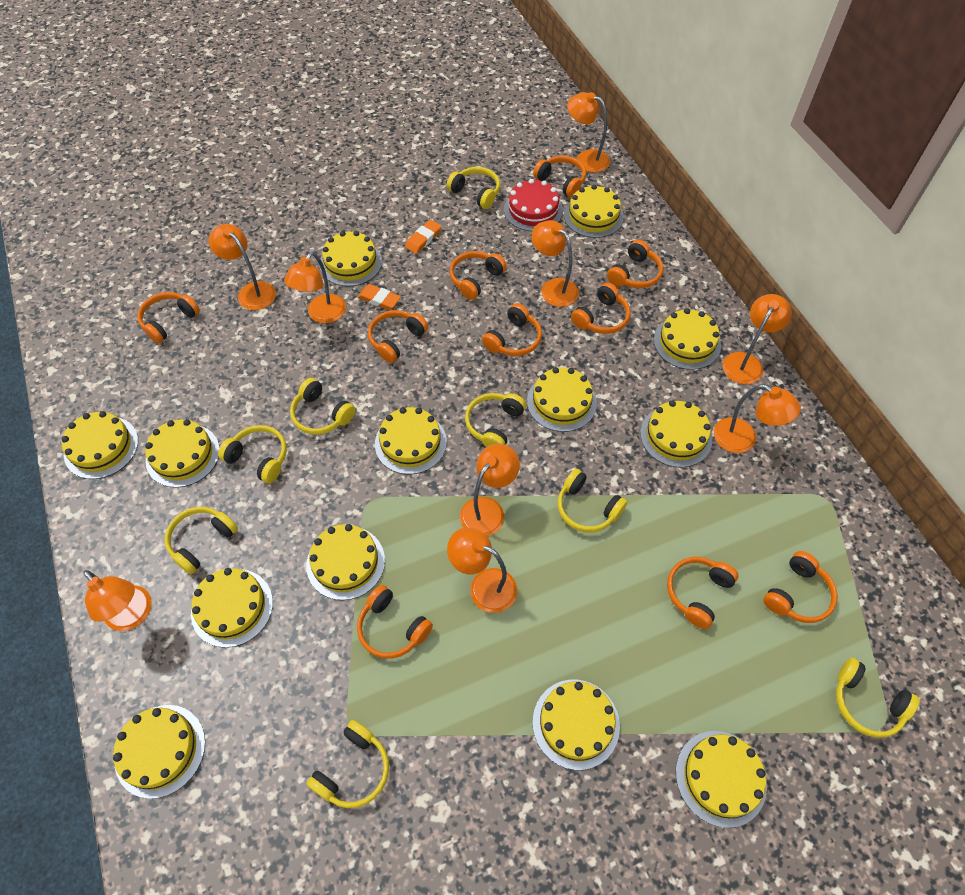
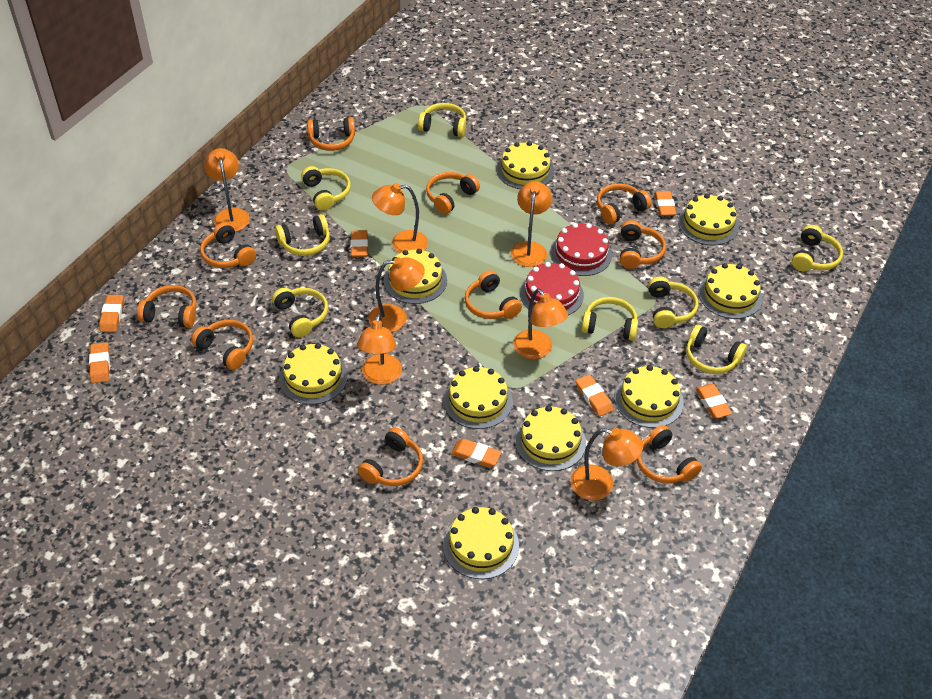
orange eraser: 2 -> 7
orange lamp: 9 -> 7
red cake: 1 -> 2
yellow cake: 13 -> 9

